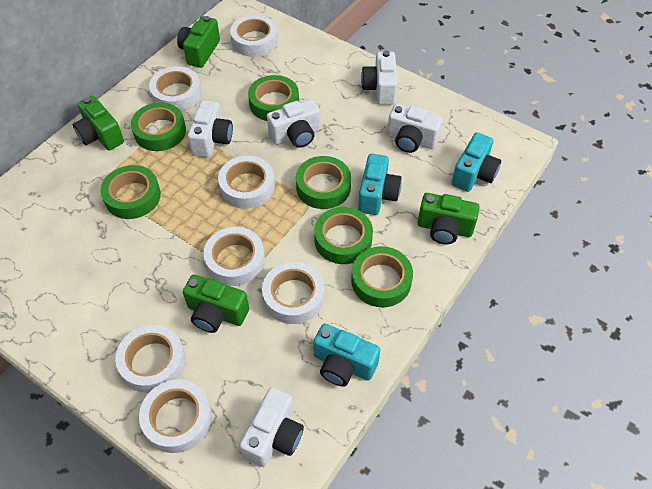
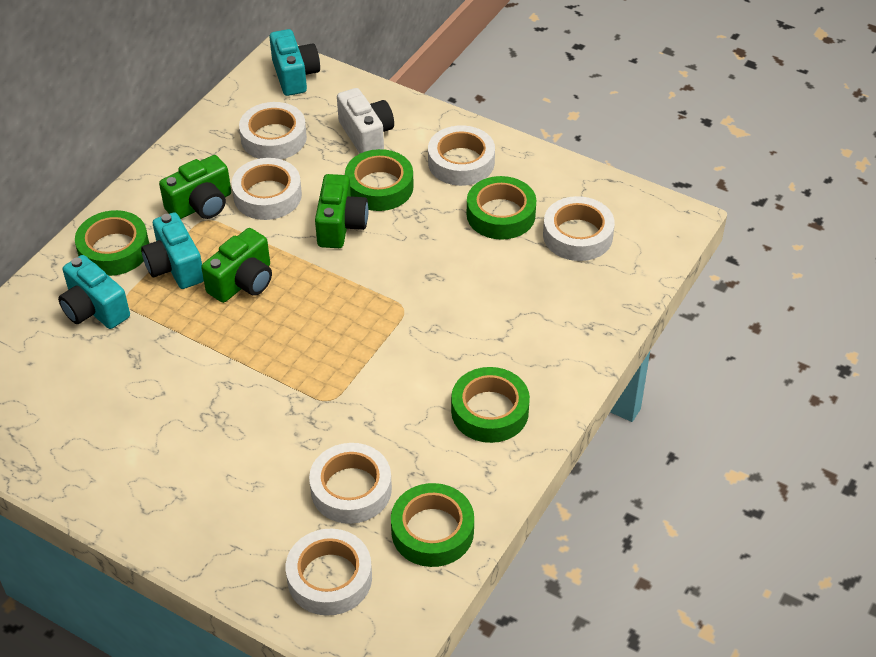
green camera: 4 -> 3
green tape: 6 -> 5
white camera: 5 -> 1
white tape: 7 -> 6

